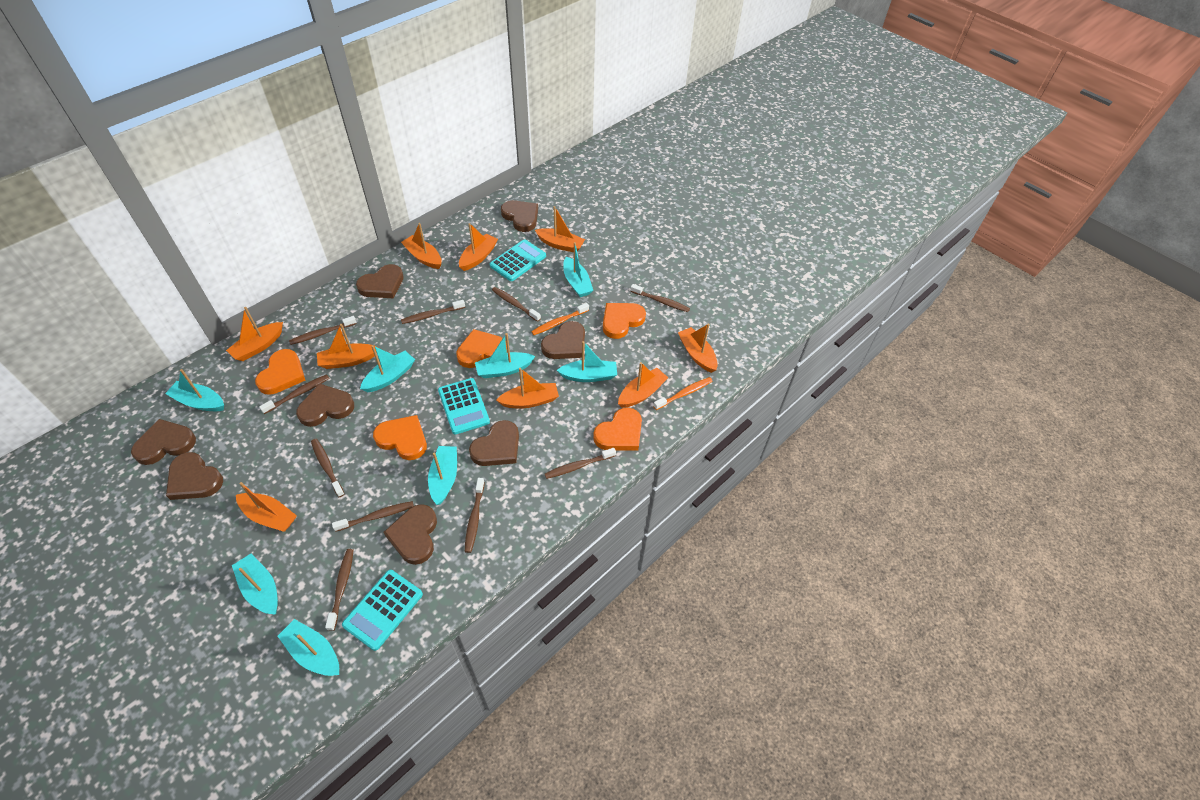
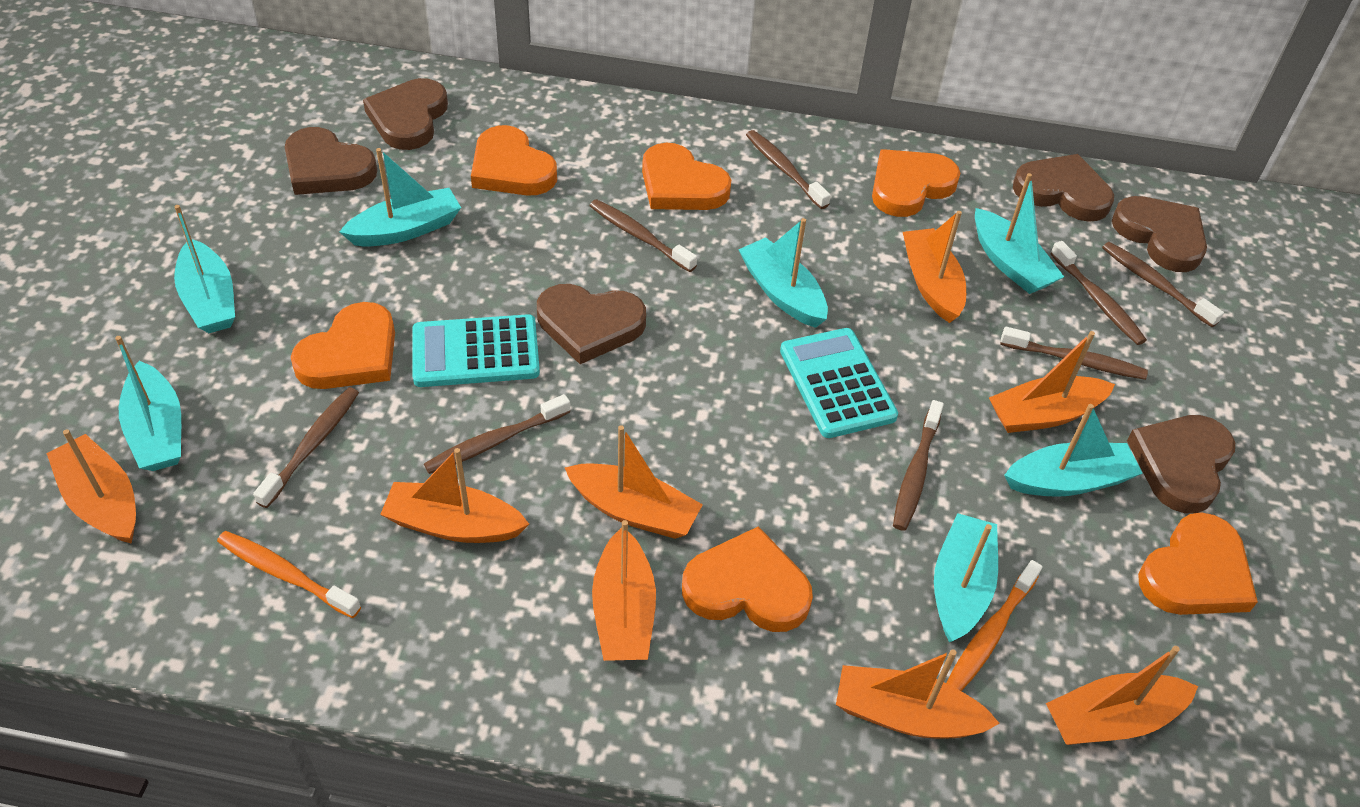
brown heart: 8 -> 6
brown toothbrush: 10 -> 8
orange boat: 9 -> 8
orange heart: 5 -> 6
turquoise boat: 8 -> 7
turquoise calculator: 3 -> 2

